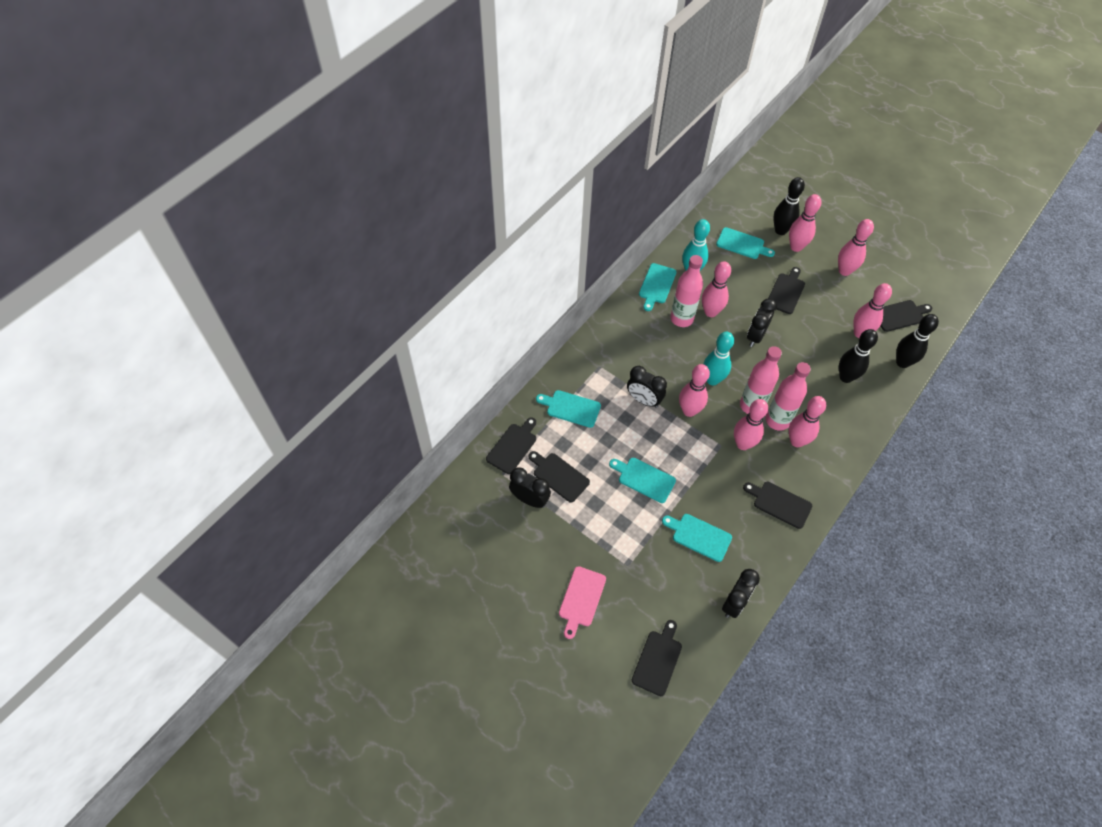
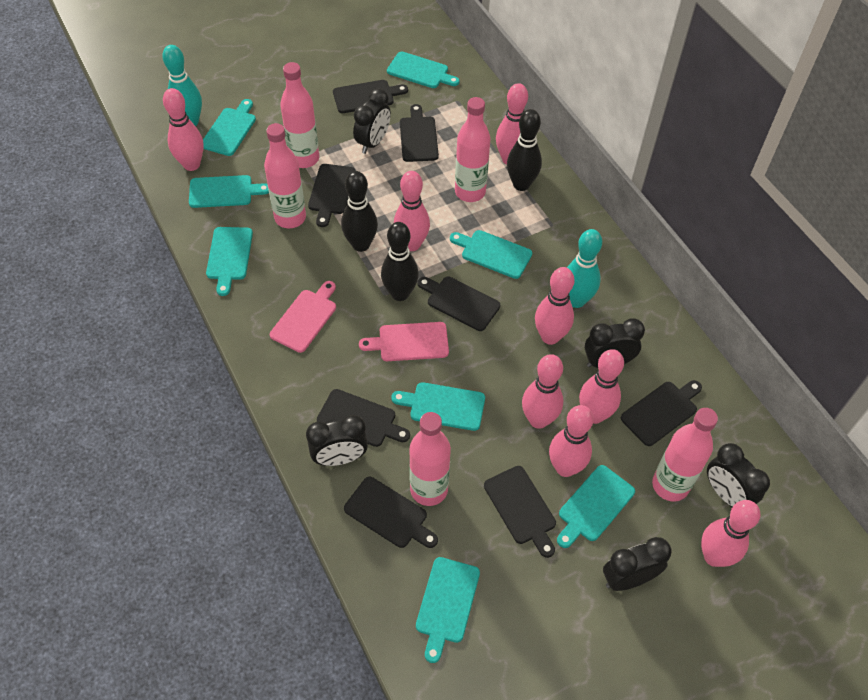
black clock: 4 -> 5
black cutting board: 6 -> 8
pink bottle: 3 -> 5
pink bowling pin: 7 -> 8
pink cutting board: 1 -> 2
turquoise cutting board: 5 -> 8

